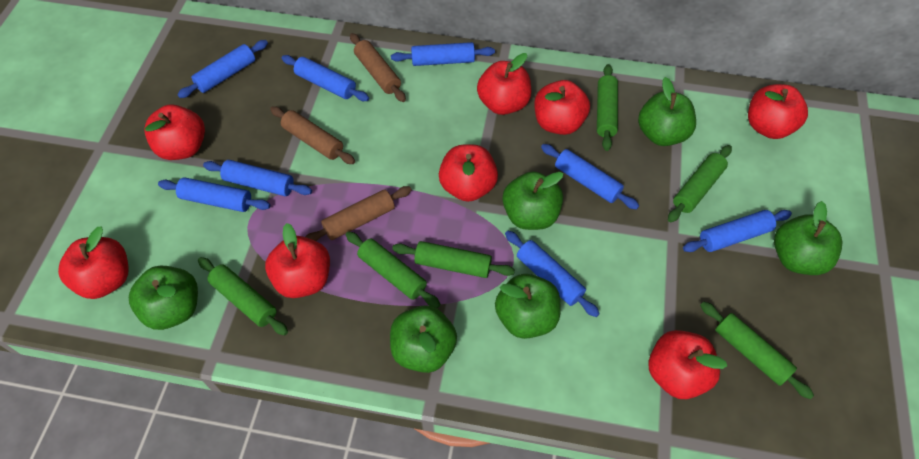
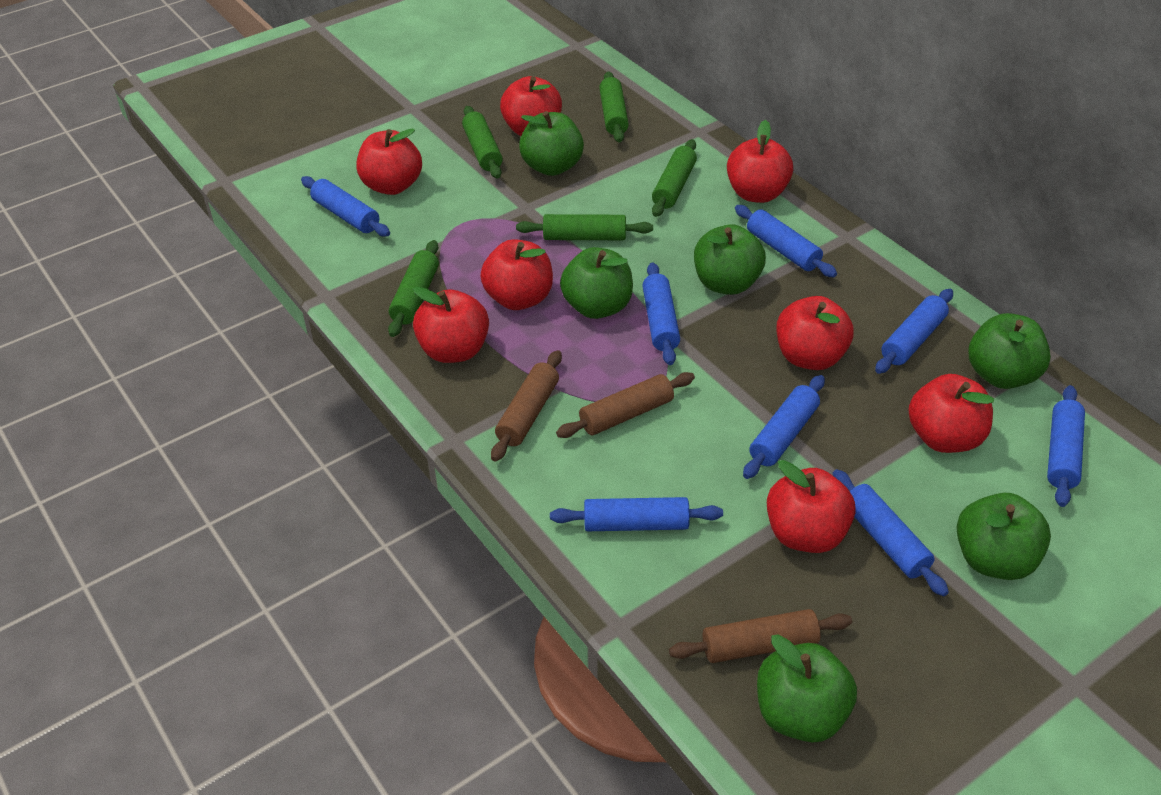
green rolling pin: 6 -> 5

